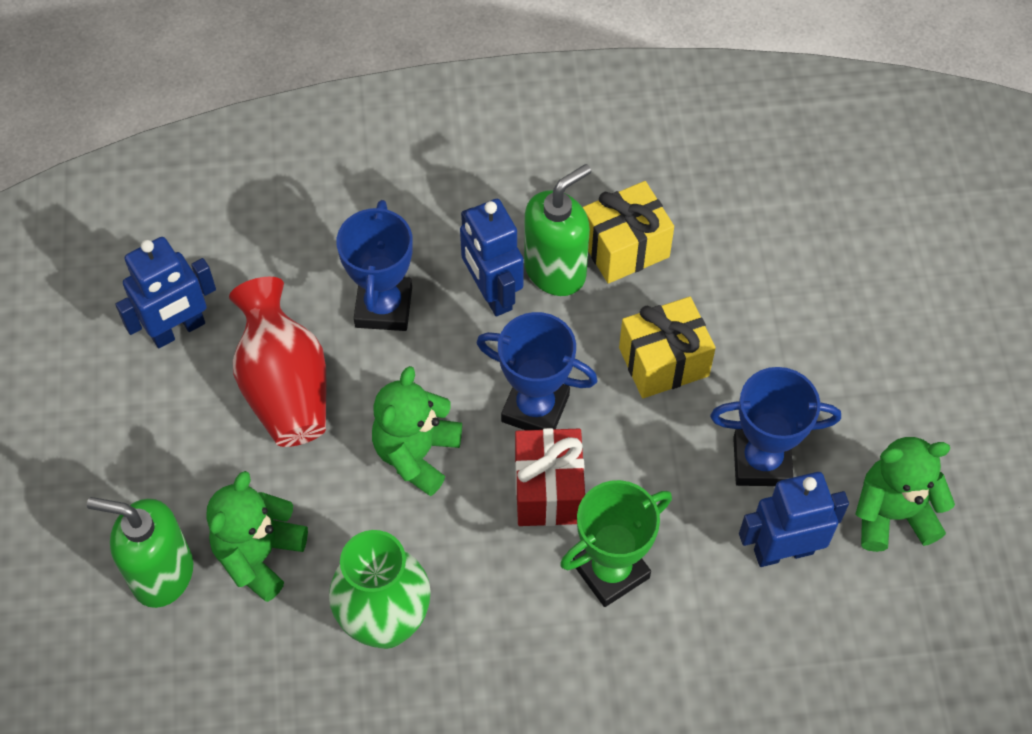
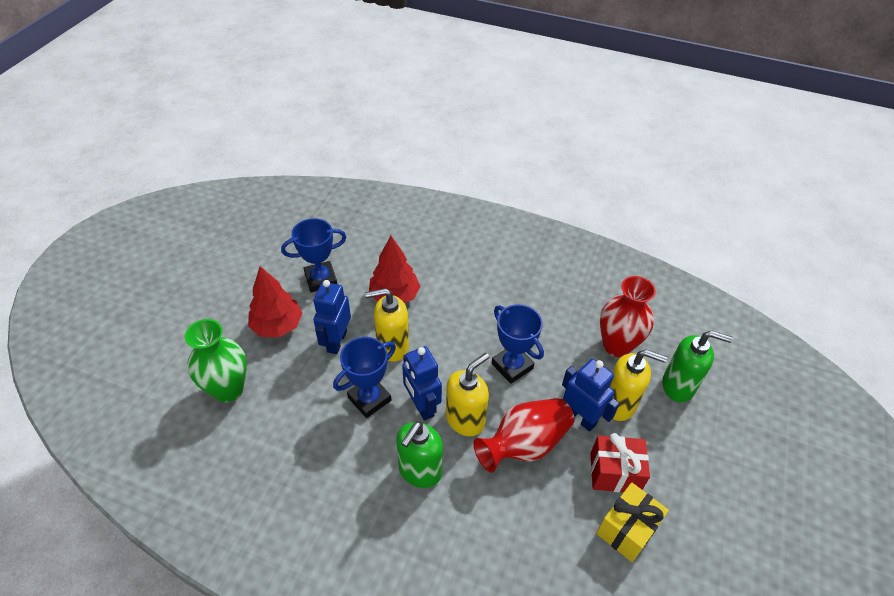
green teddy bear: 3 -> 0
green trophy: 1 -> 0
red tree: 0 -> 2
red vase: 1 -> 2
yellow gift: 2 -> 1
yellow soap dispenser: 0 -> 3

